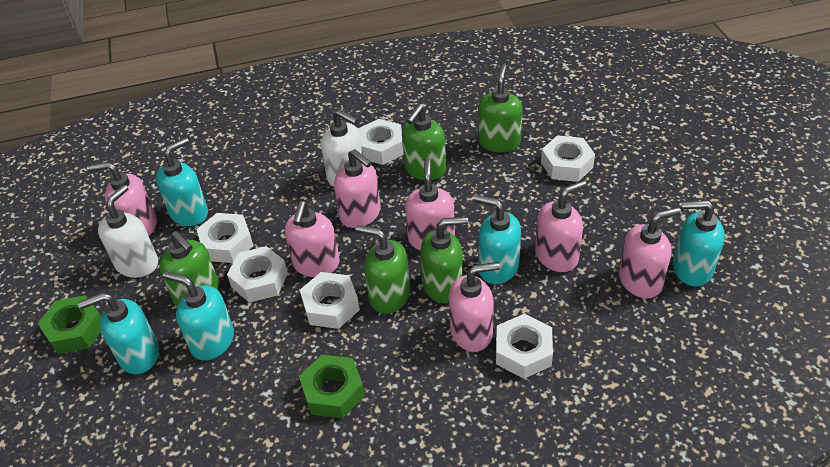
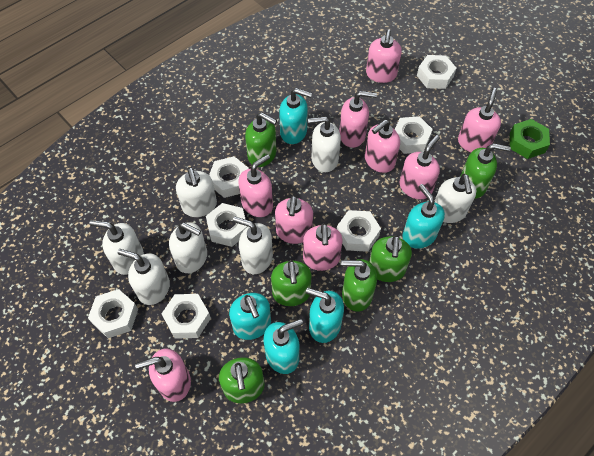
green nut: 2 -> 1
green soap dispenser: 5 -> 6
pink soap dispenser: 7 -> 9
white nut: 6 -> 7
white soap dispenser: 2 -> 7

